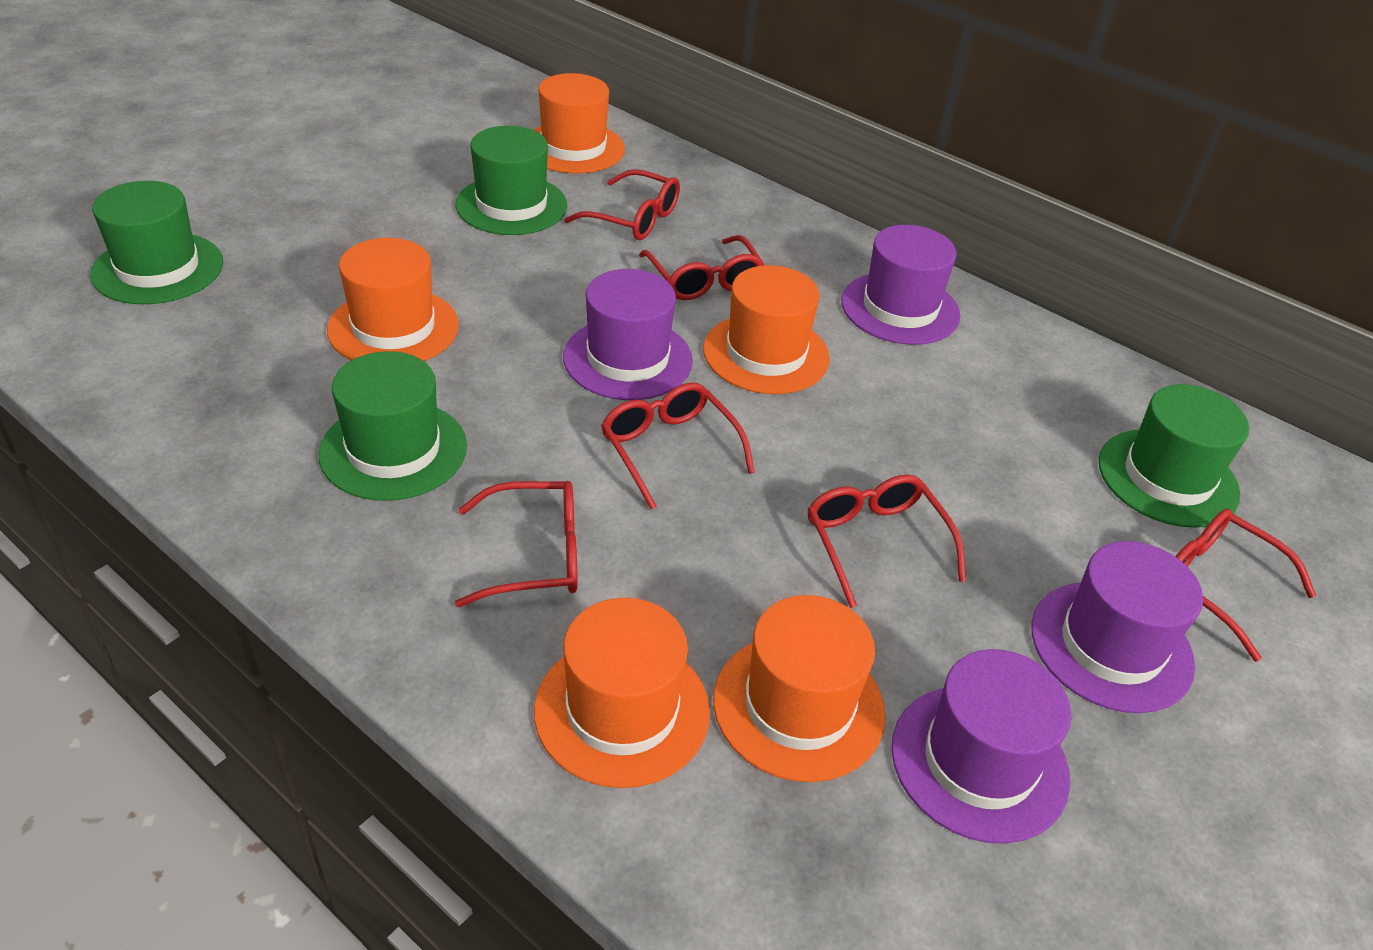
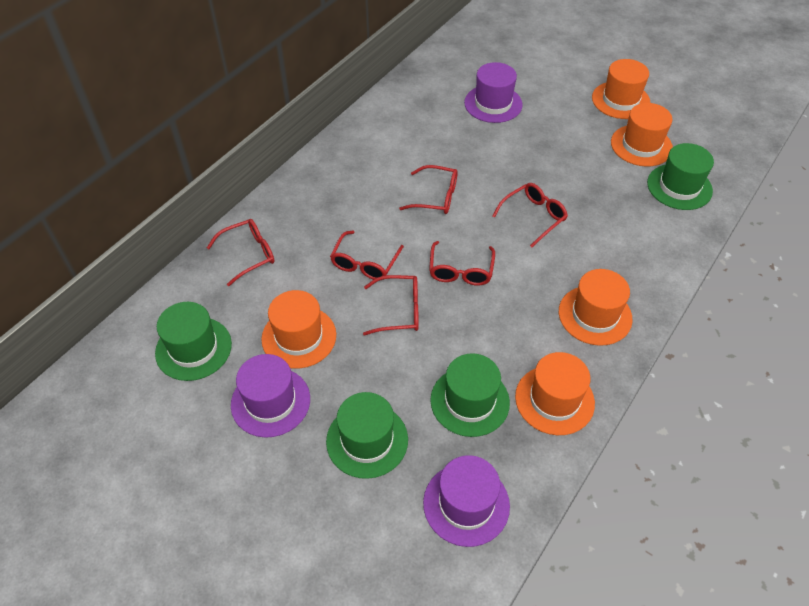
purple hat: 4 -> 3

